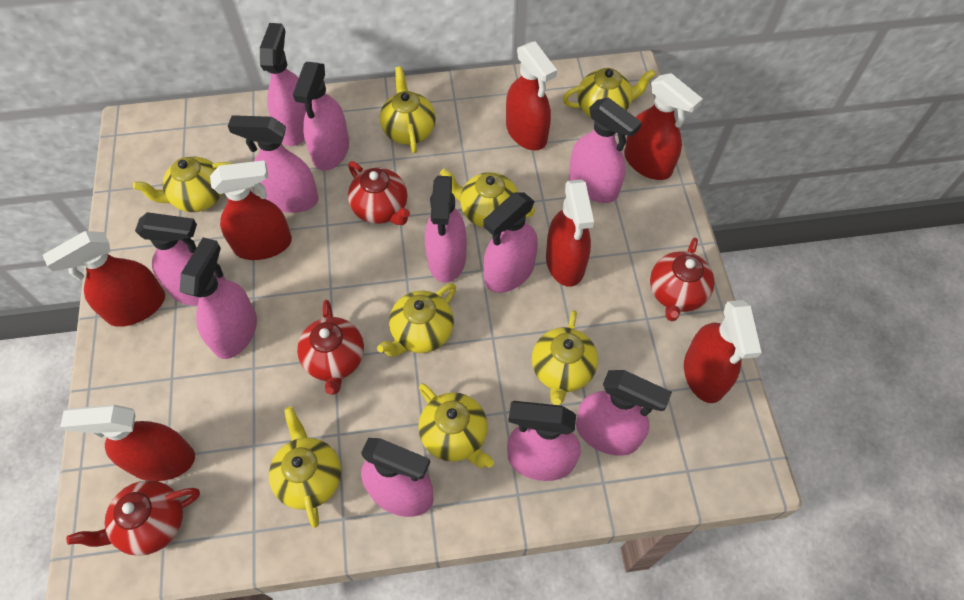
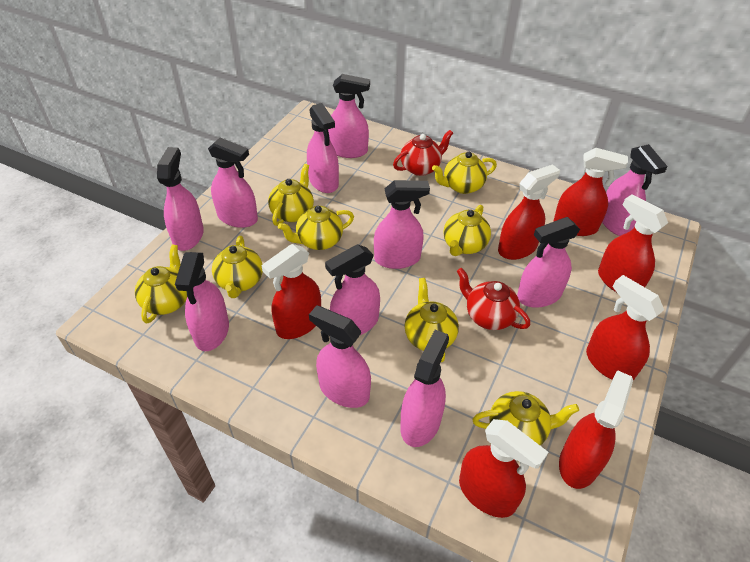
red teapot: 4 -> 2

